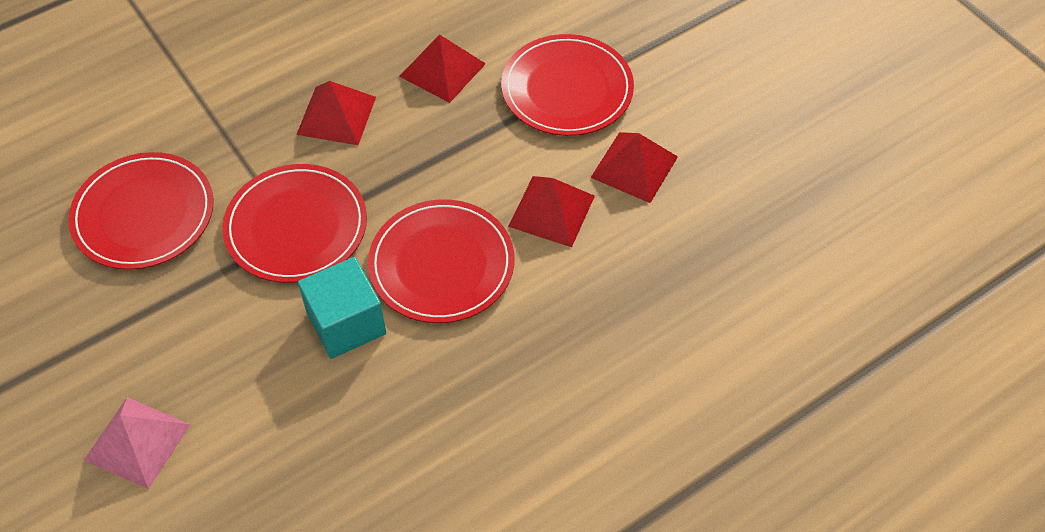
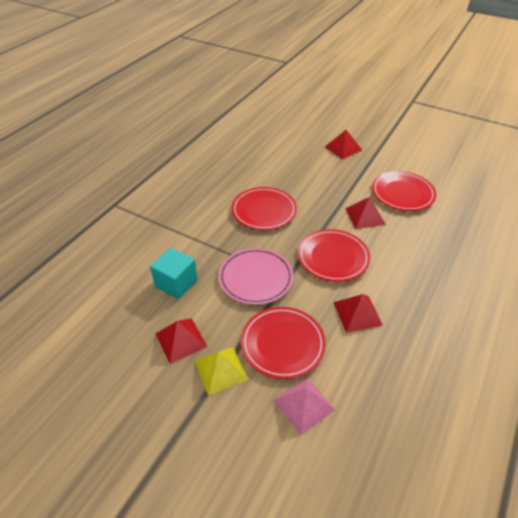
pink plate: 0 -> 1
yellow pyramid: 0 -> 1

